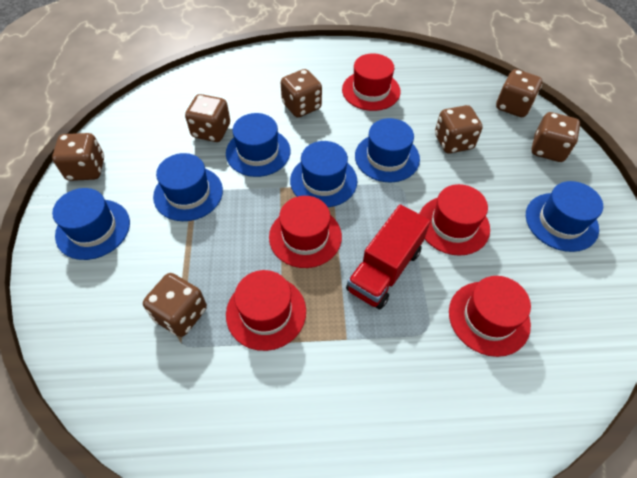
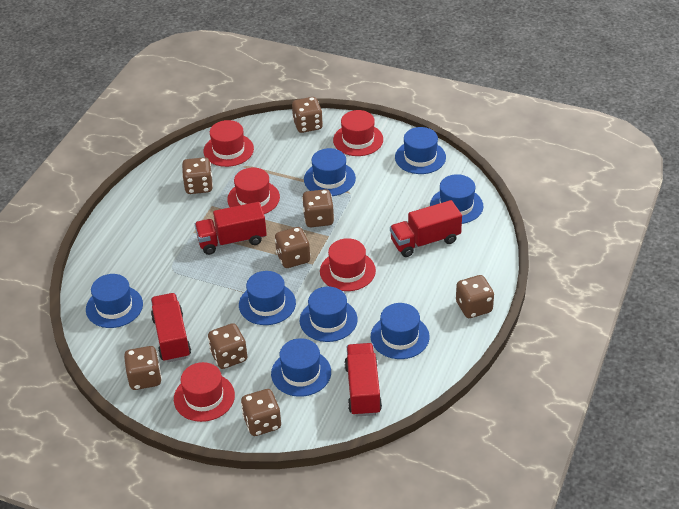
blue hat: 6 -> 8
brown dice: 7 -> 8
red truck: 1 -> 4

